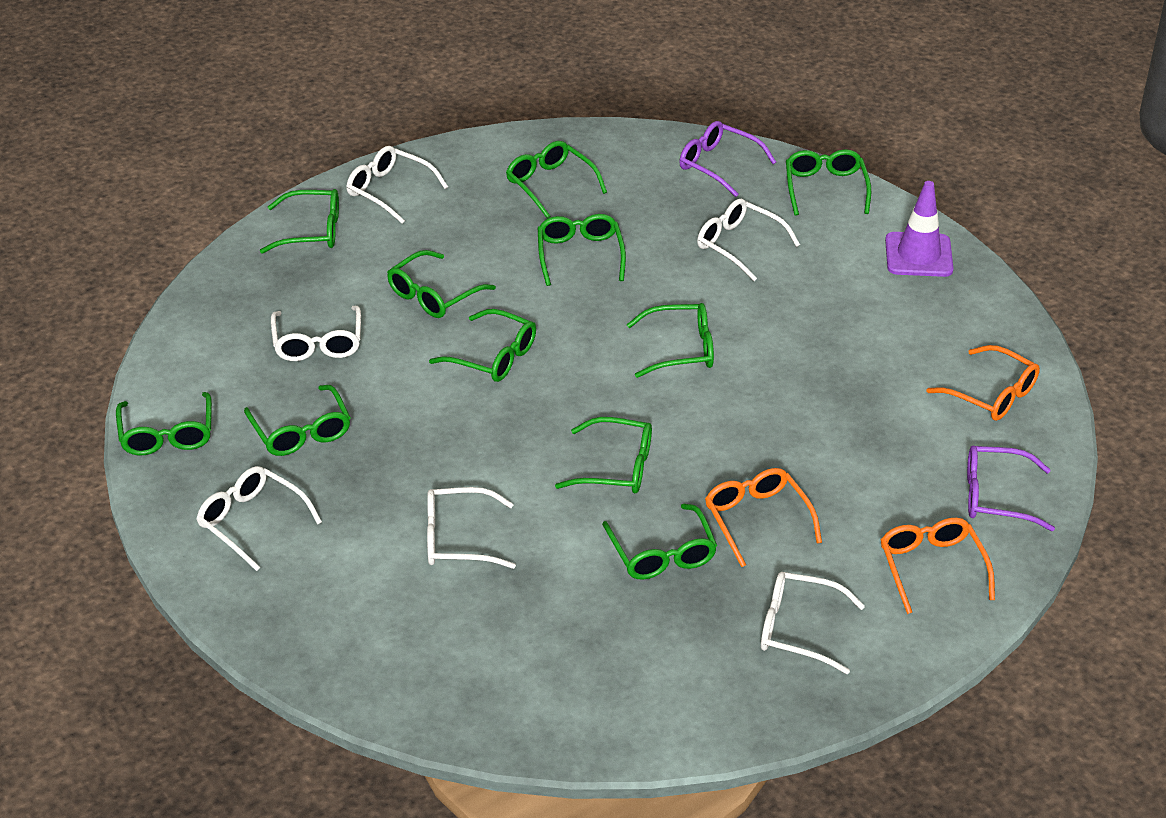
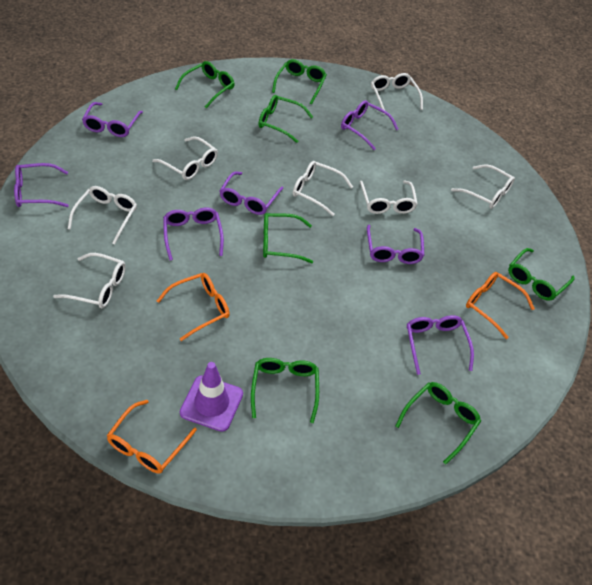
green glasses: 11 -> 7
purple glasses: 2 -> 7
white glasses: 6 -> 7

